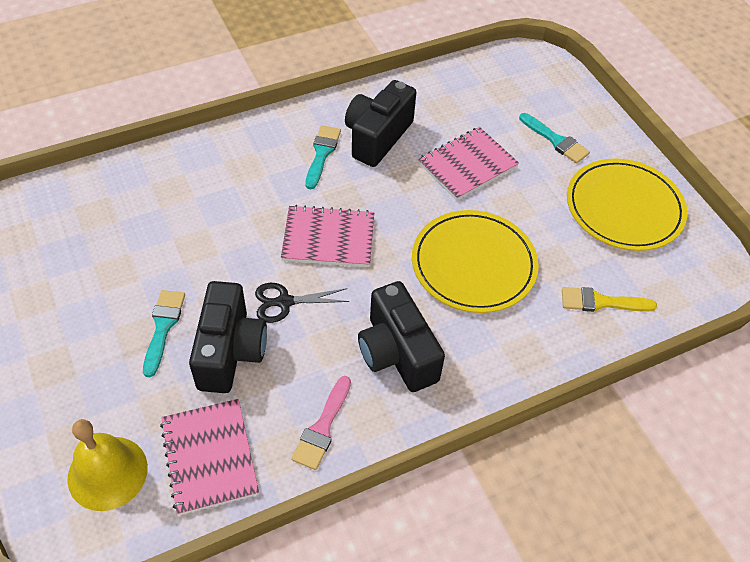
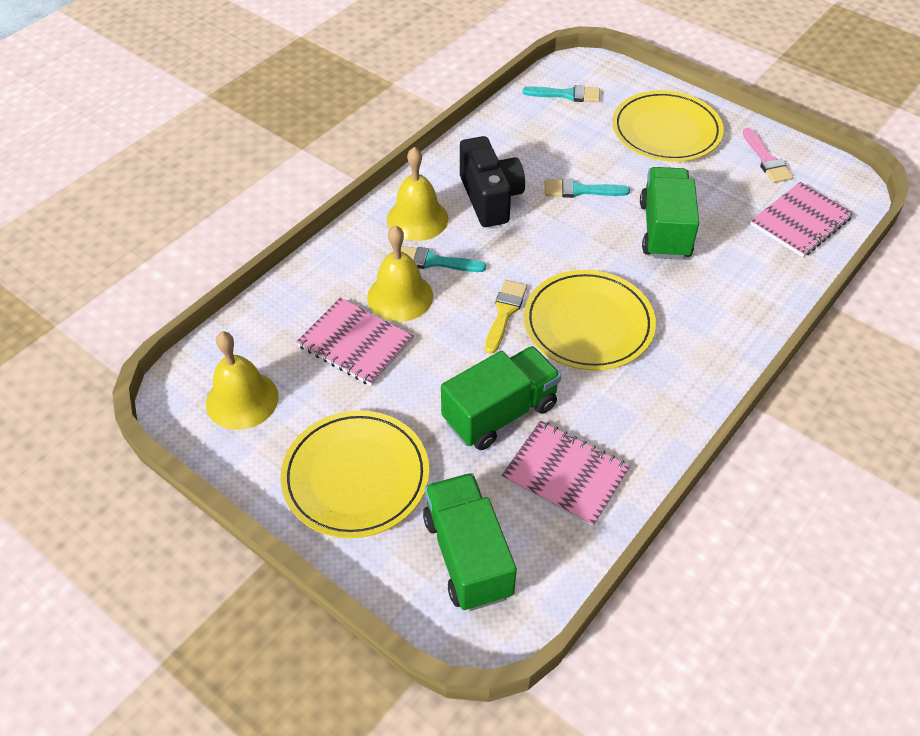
black camera: 3 -> 1
black scissors: 1 -> 0
green truck: 0 -> 3
yellow bell: 1 -> 3
yellow plate: 2 -> 3

